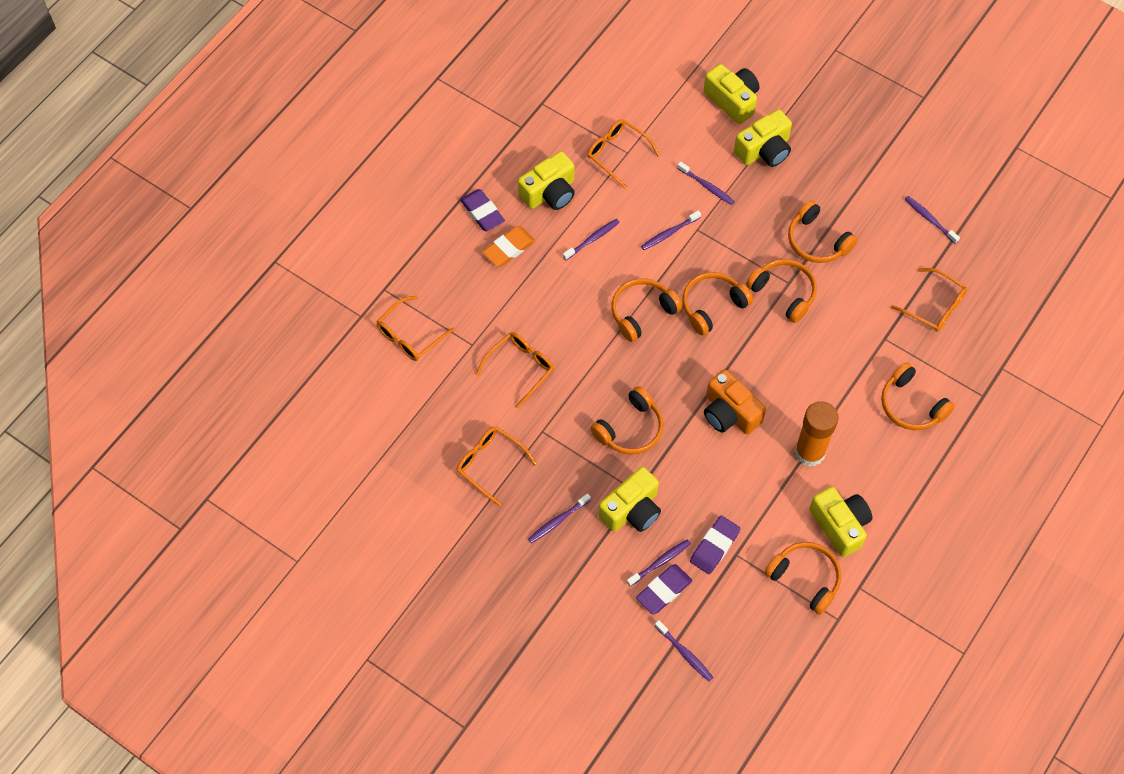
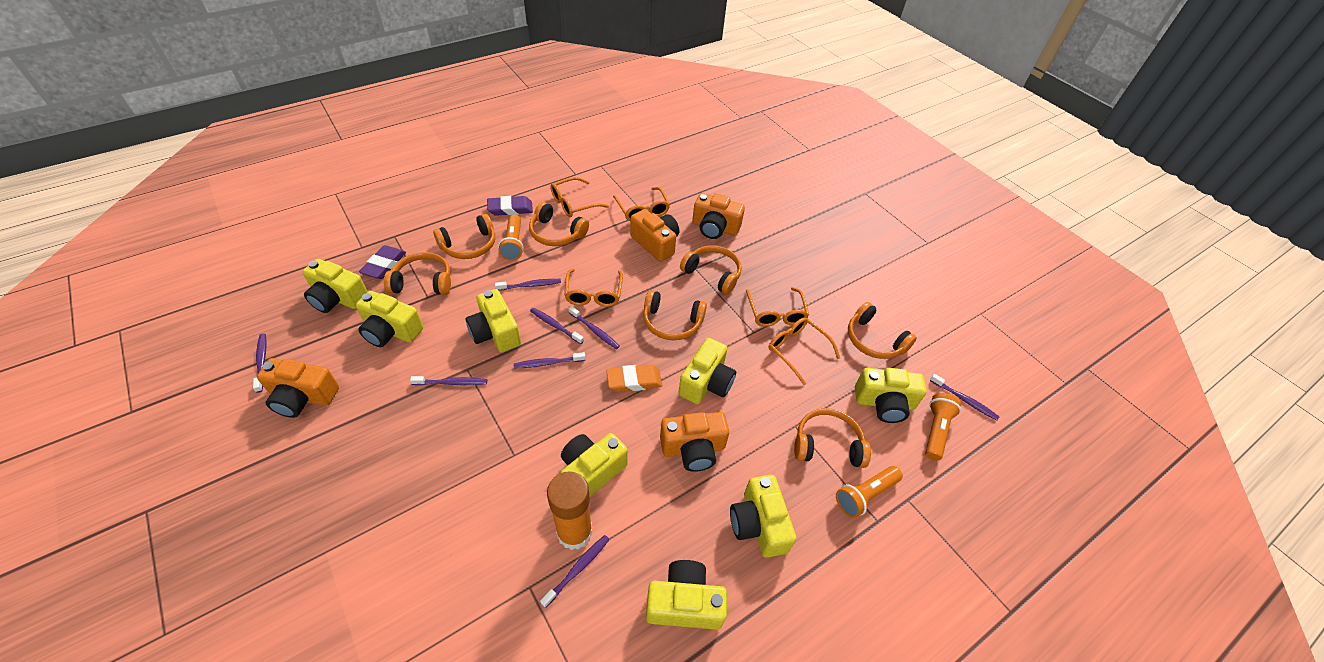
orange camera: 1 -> 4
orange flashlight: 0 -> 3
purple eraser: 3 -> 2
purple toothbrush: 7 -> 8
yellow camera: 5 -> 8

